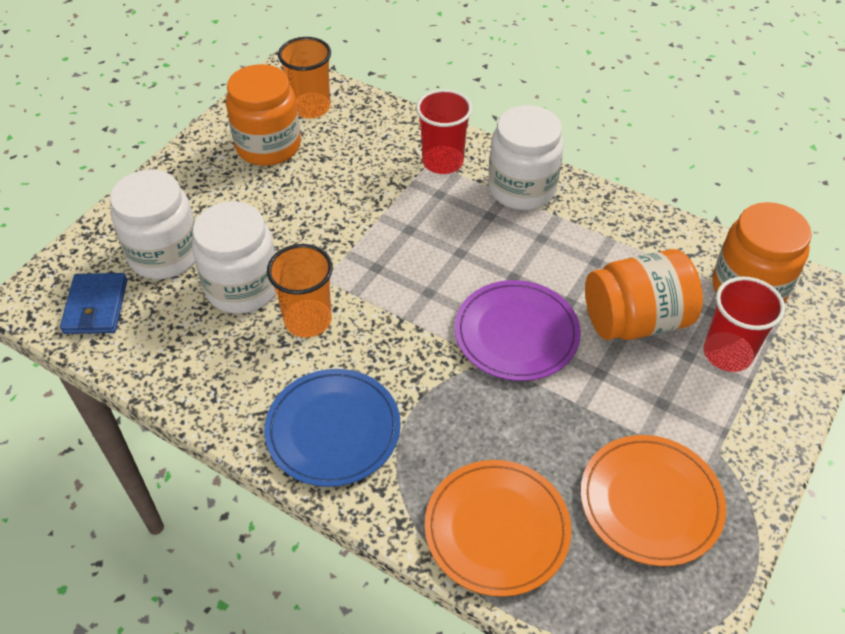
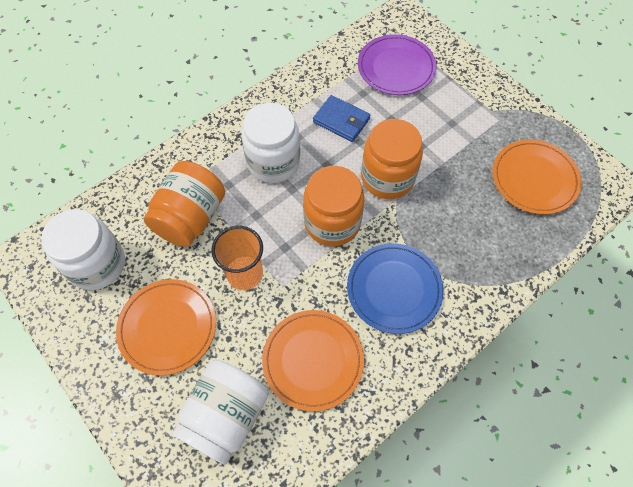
orange cup: 2 -> 1
orange plate: 2 -> 3
red cup: 2 -> 0

